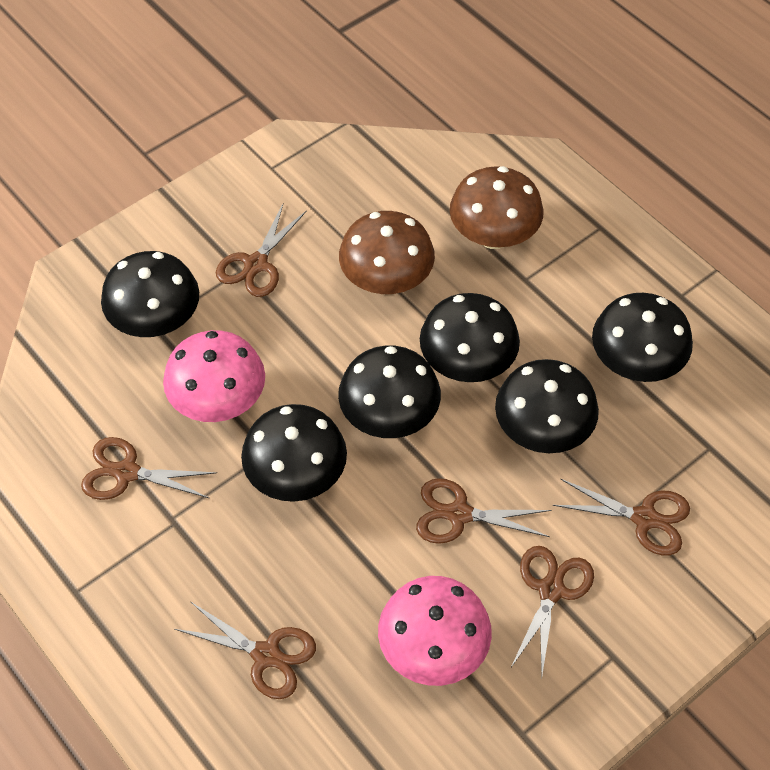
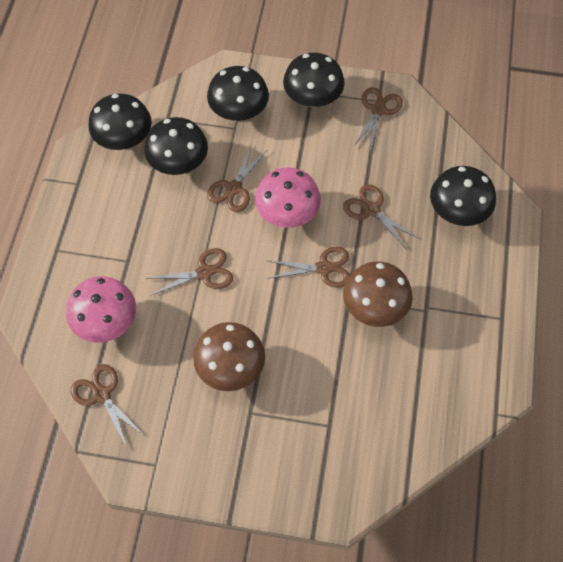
black mushroom: 6 -> 5

